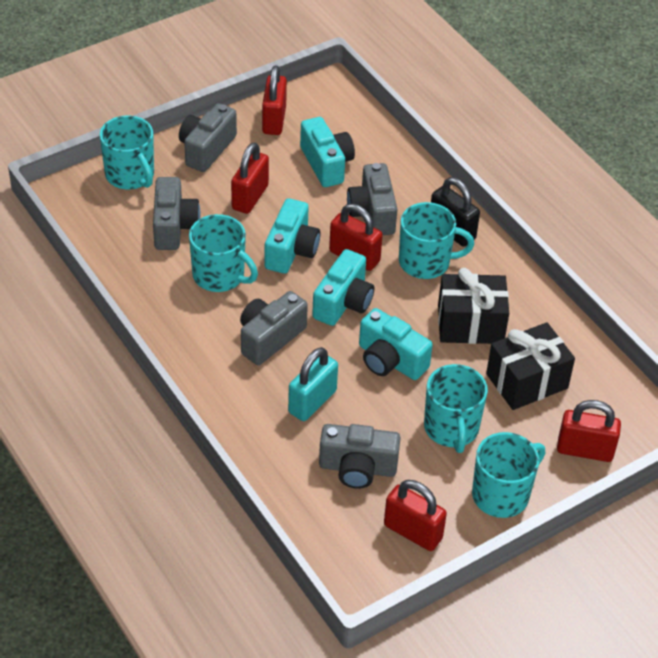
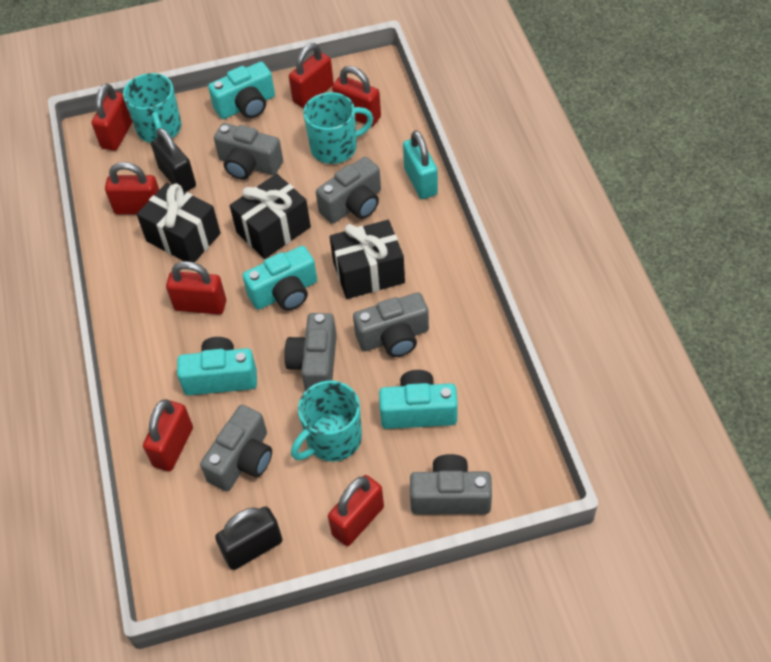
black gift: 2 -> 3
black padlock: 1 -> 2
grey camera: 5 -> 6
red padlock: 5 -> 7
turquoise mug: 5 -> 3

